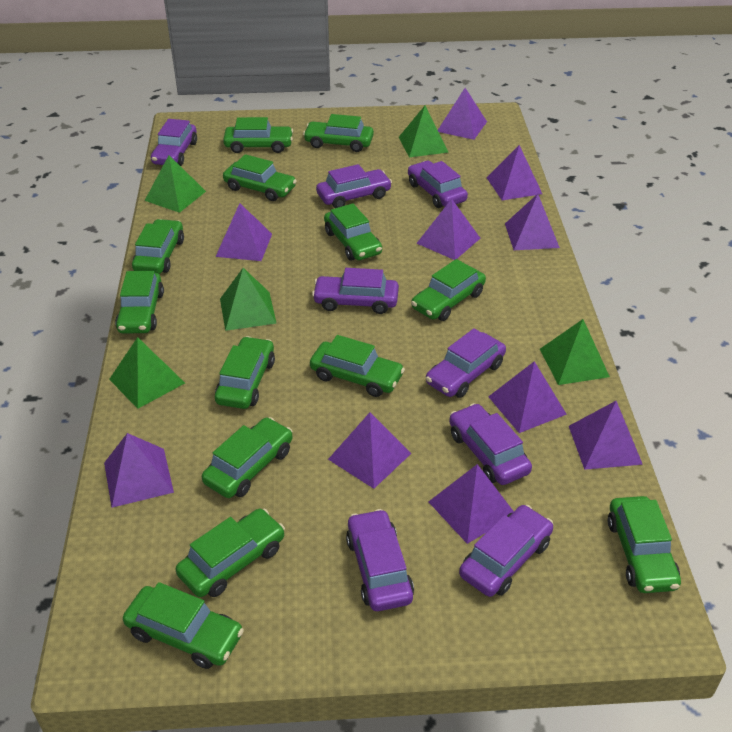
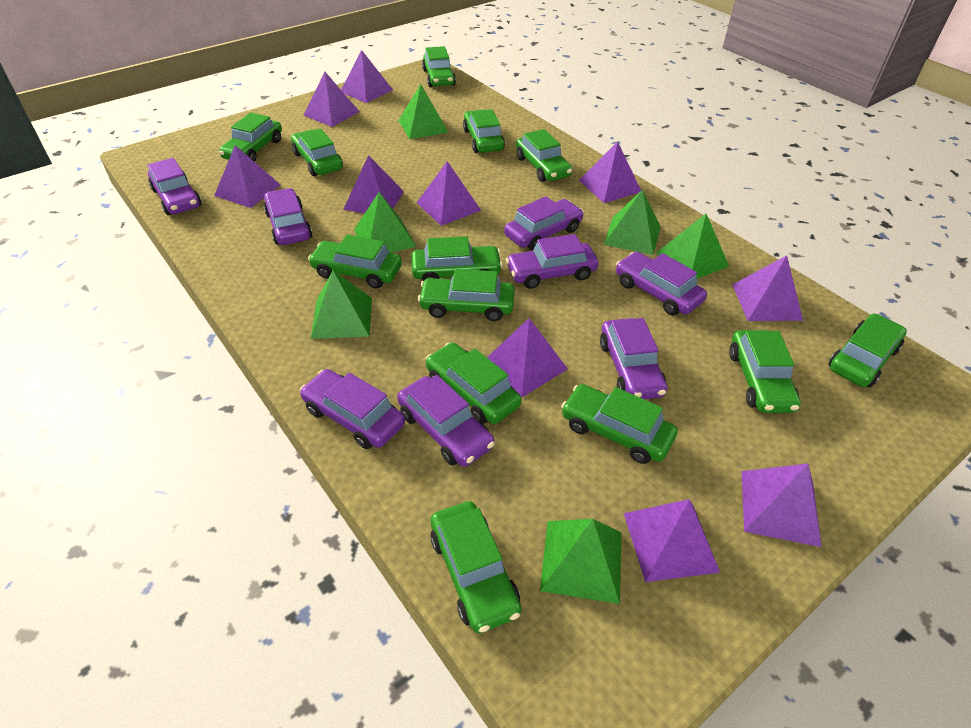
green pyramid: 5 -> 6

